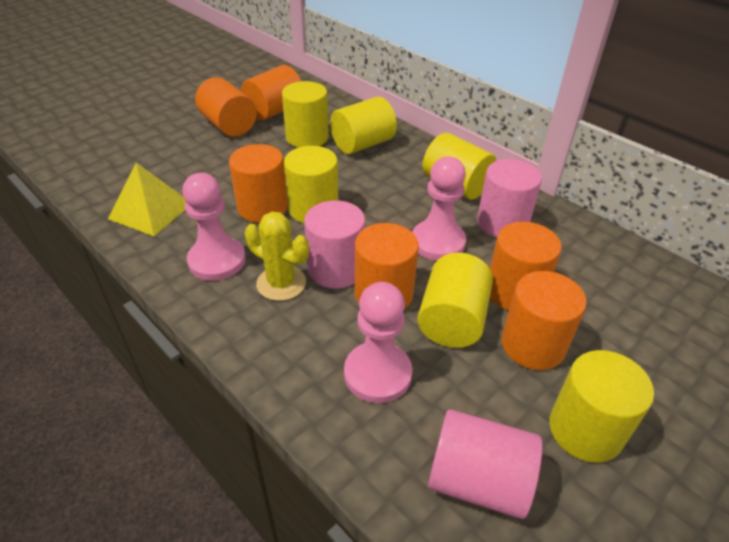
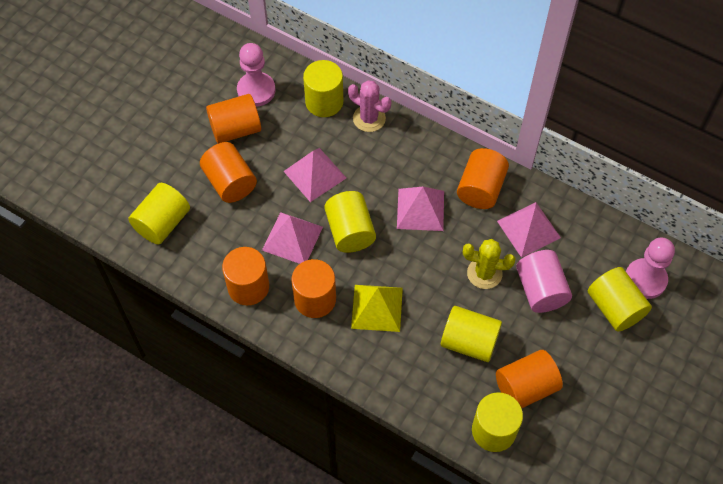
pink cactus: 0 -> 1
pink cylinder: 3 -> 1
pink pawn: 3 -> 2
pink pyramid: 0 -> 4

